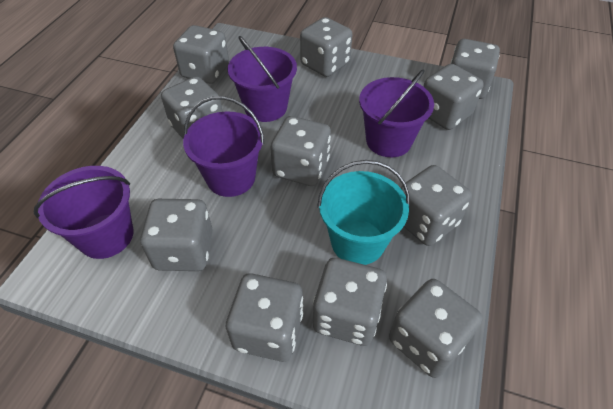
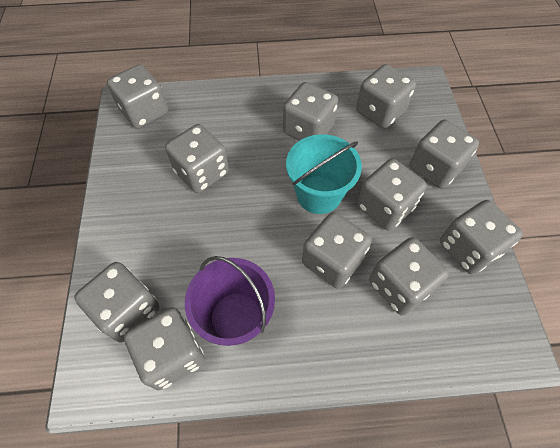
purple bucket: 4 -> 1

